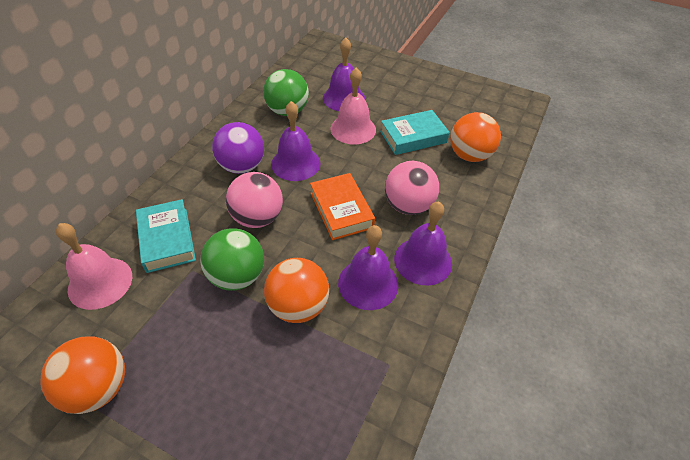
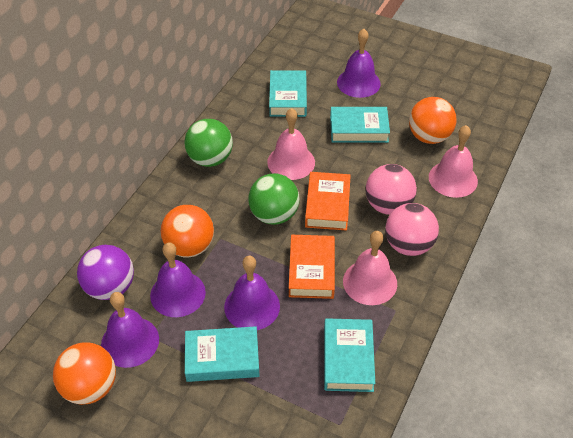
orange book: 1 -> 2
pink bell: 2 -> 3
turquoise book: 2 -> 4

